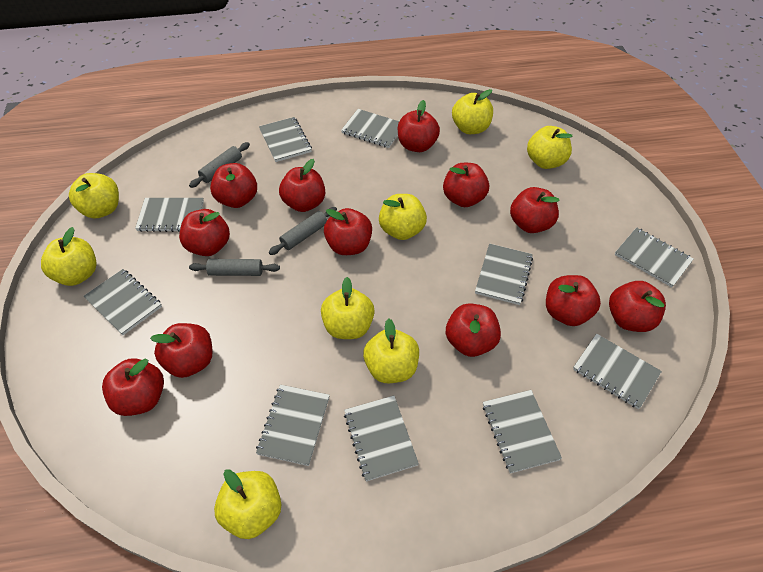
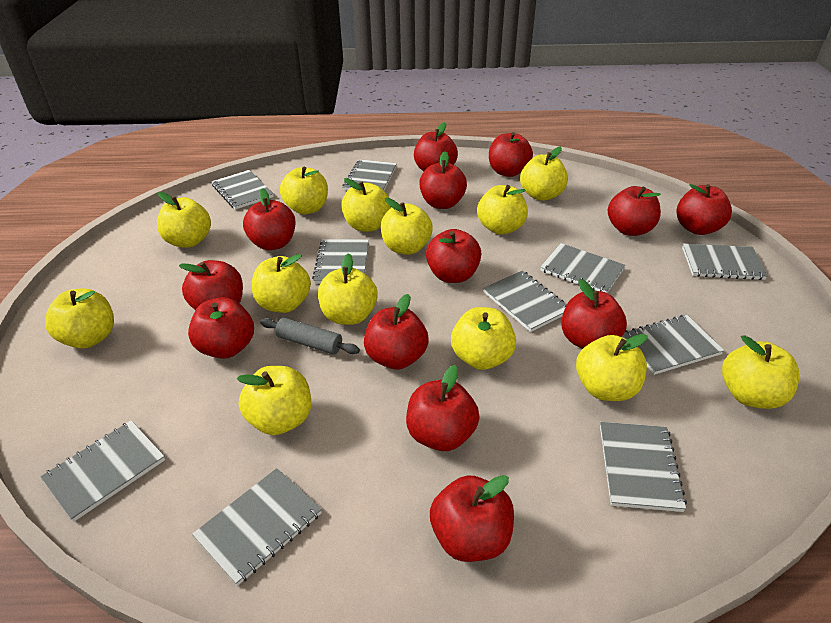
grey rolling pin: 3 -> 1
red apple: 12 -> 13
yellow apple: 8 -> 13

